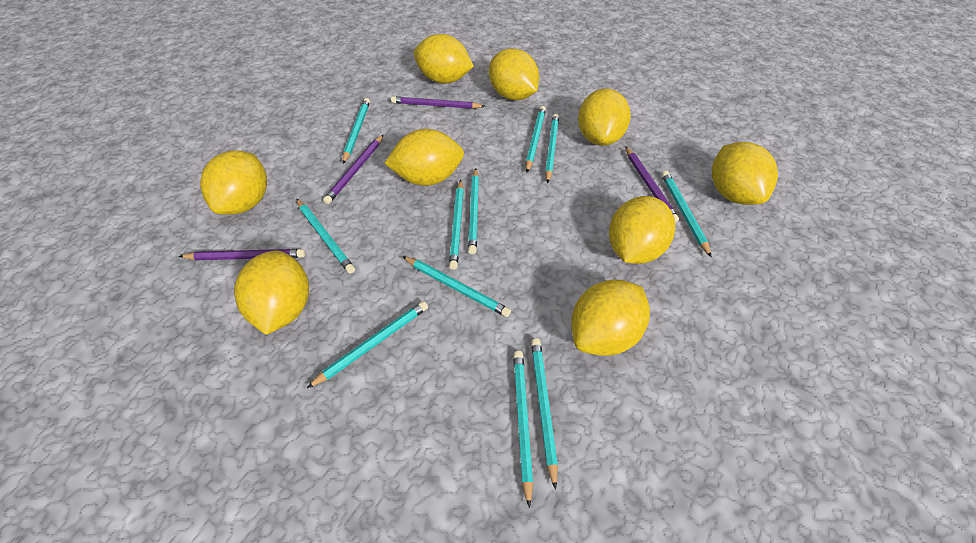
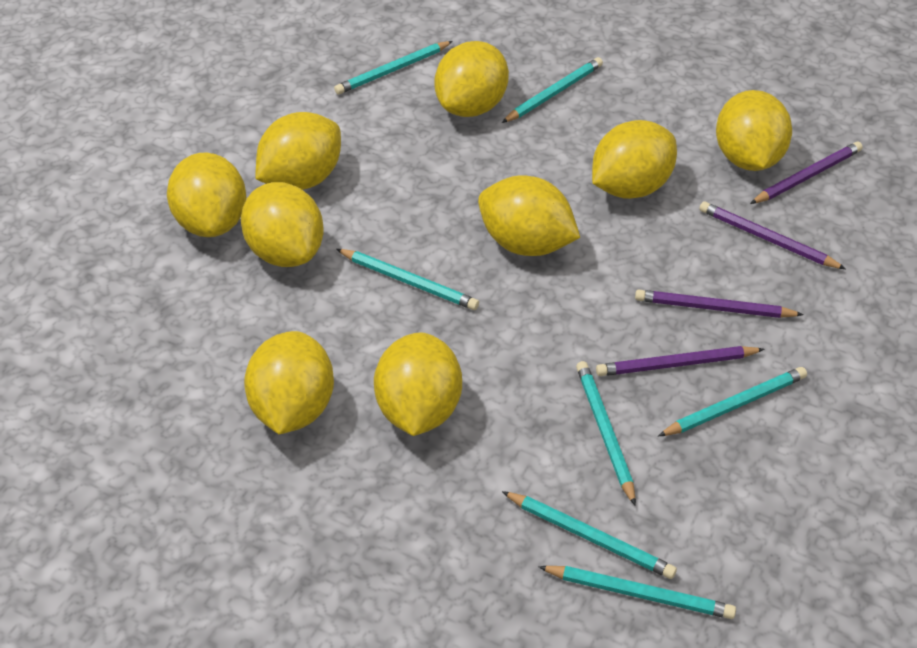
turquoise pencil: 11 -> 7

